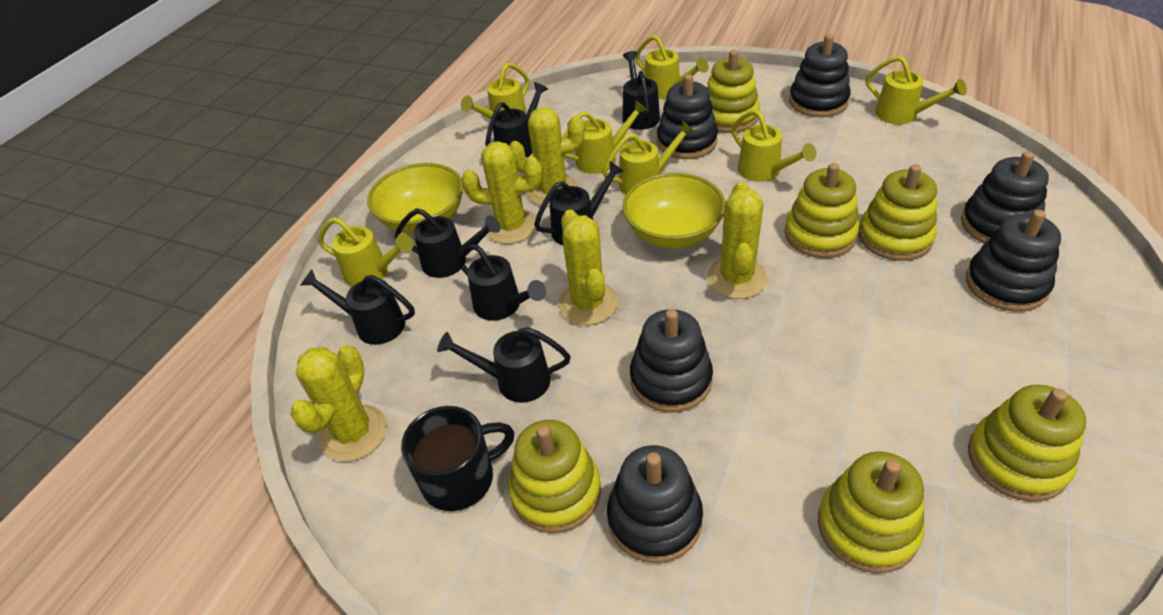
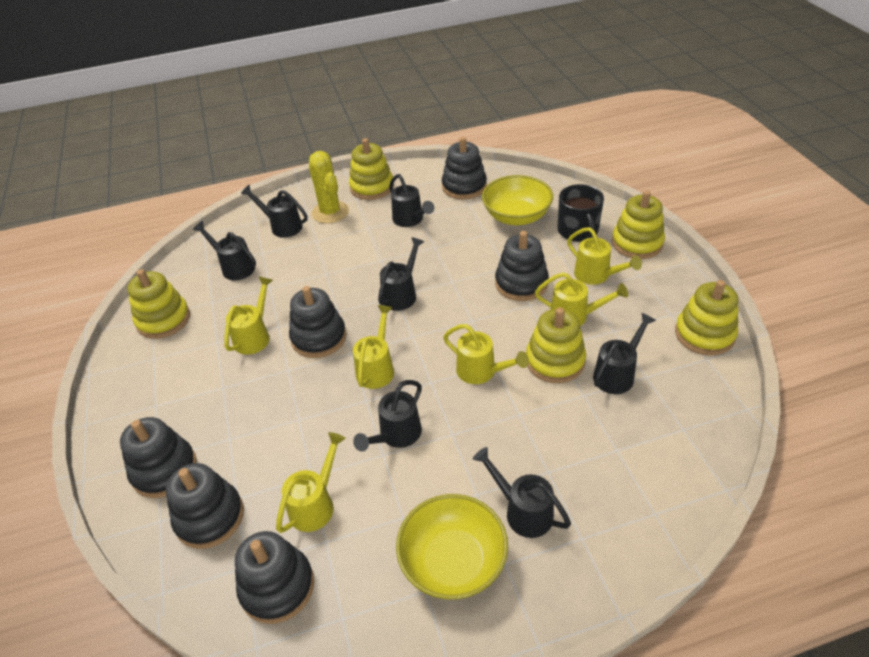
yellow cactus: 5 -> 1
yellow stacking toy: 6 -> 5
yellow watering can: 7 -> 6

